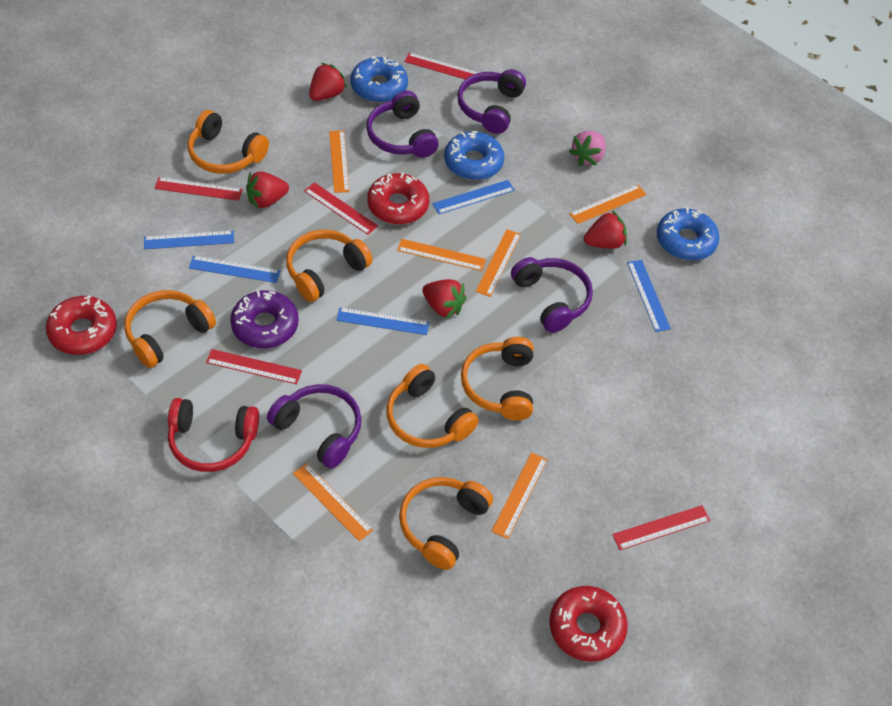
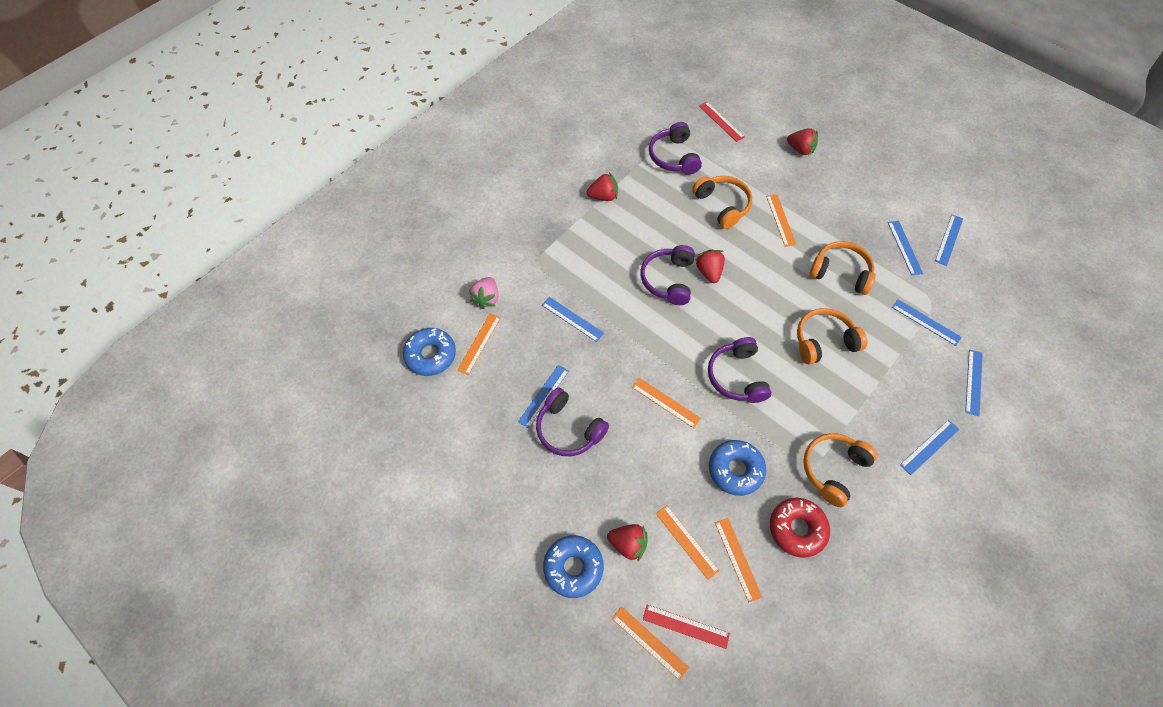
blue ruler: 5 -> 7
orange headphones: 6 -> 4
purple donut: 1 -> 0
red donut: 3 -> 1
red headphones: 1 -> 0
red ruler: 5 -> 2

